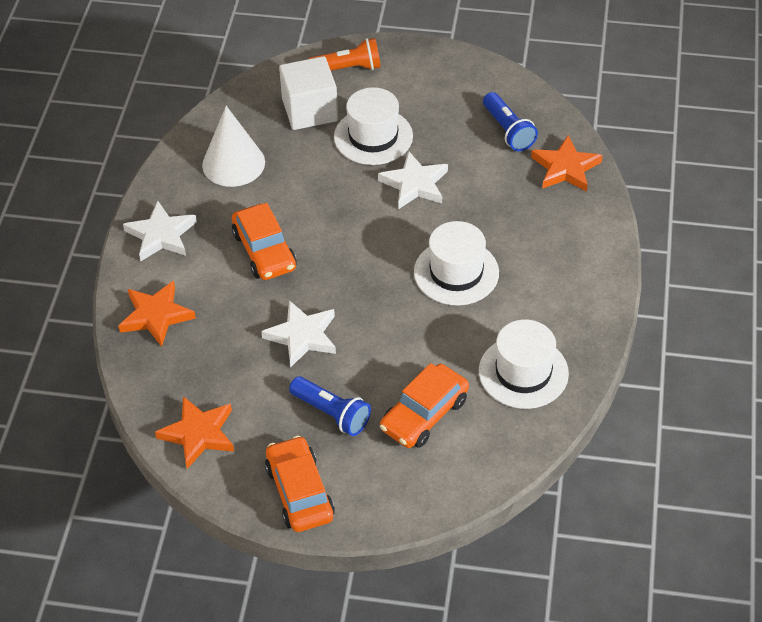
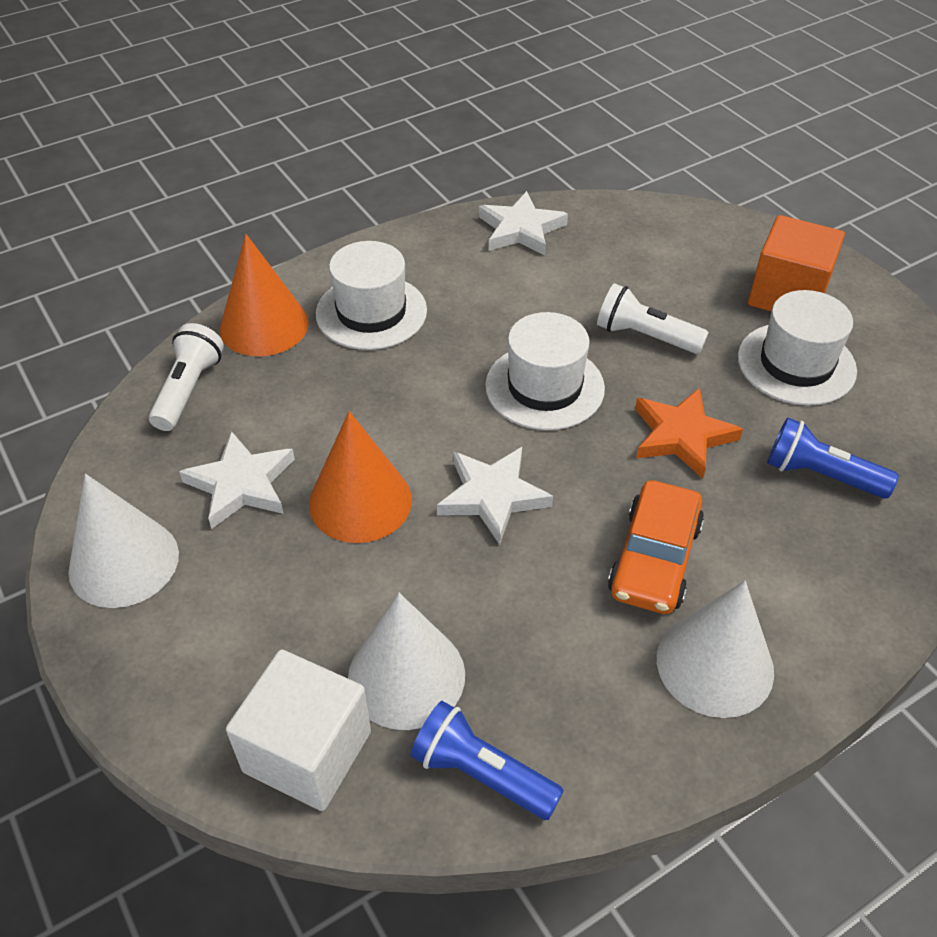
orange car: 3 -> 1
orange cone: 0 -> 2
orange cube: 0 -> 1
orange flashlight: 1 -> 0
orange star: 3 -> 1
white cone: 1 -> 3
white flashlight: 0 -> 2

